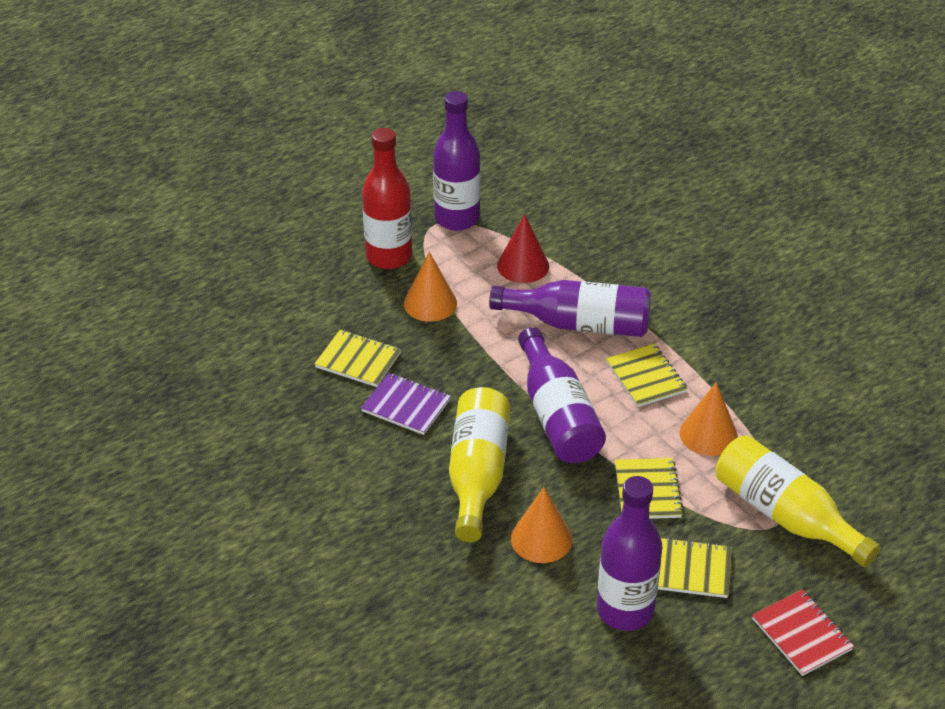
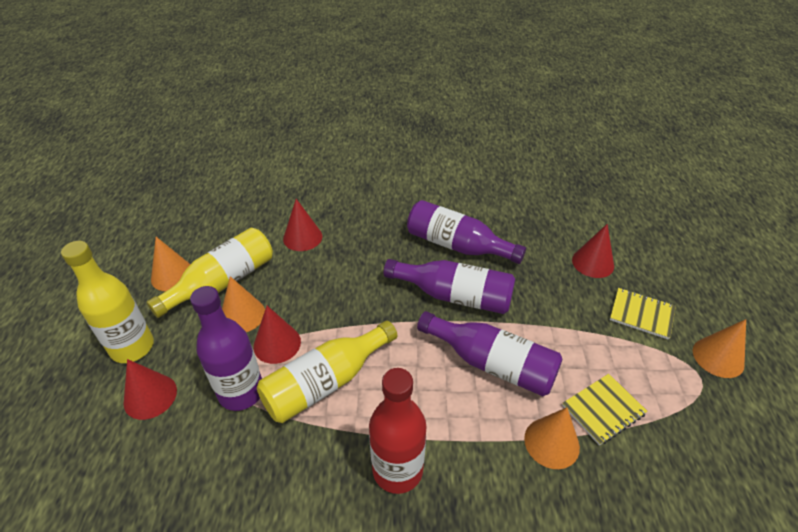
orange cone: 3 -> 4
purple notebook: 1 -> 0
red cone: 1 -> 4
red notebook: 1 -> 0
yellow bottle: 2 -> 3
yellow notebook: 4 -> 2

